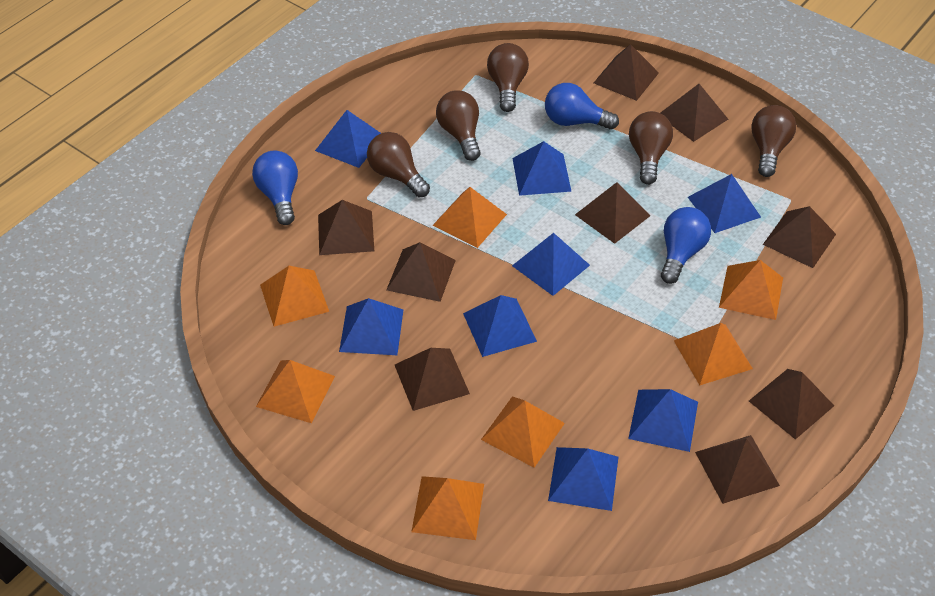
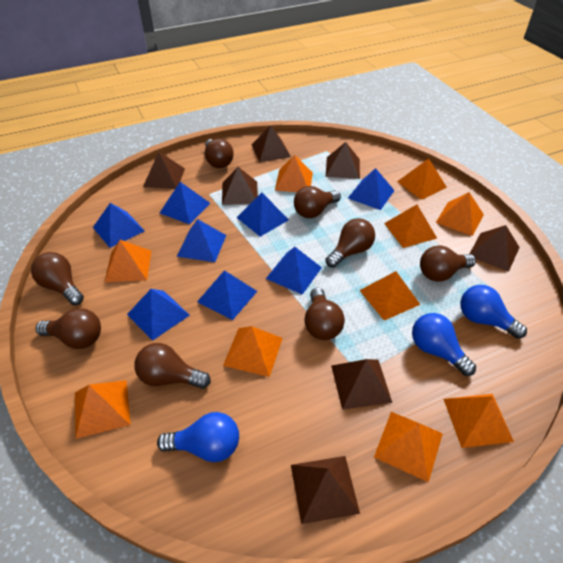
brown light bulb: 5 -> 8
brown pyramid: 9 -> 7
orange pyramid: 7 -> 10

